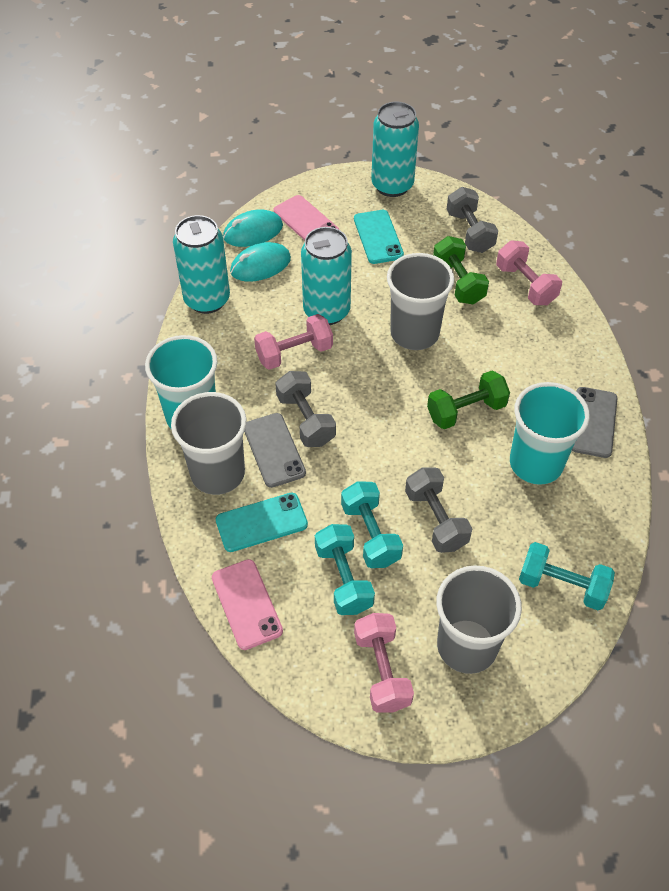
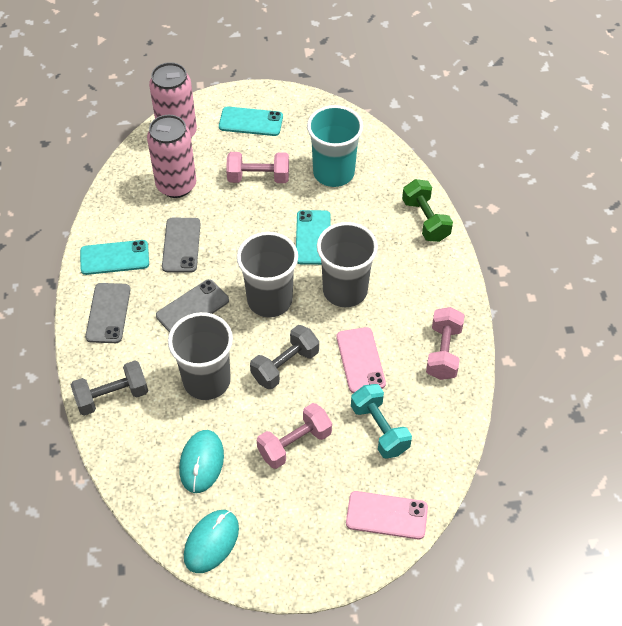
green dumbbell: 2 -> 1
grey dumbbell: 3 -> 2
grey phone: 2 -> 3
pink can: 0 -> 2
turquoise can: 3 -> 0
turquoise cup: 2 -> 1
turquoise dumbbell: 3 -> 1
turquoise phone: 2 -> 3

